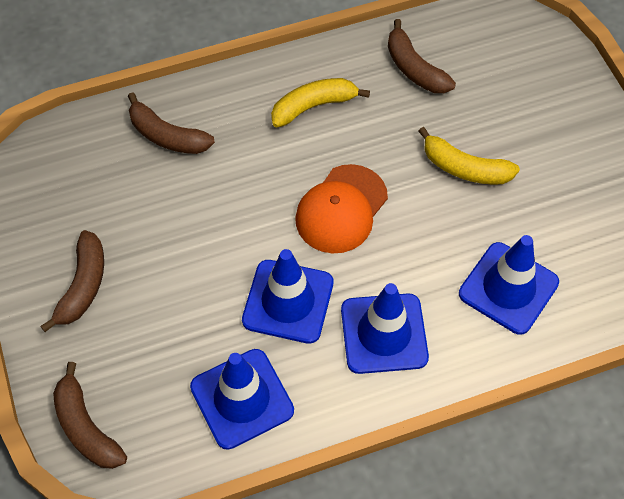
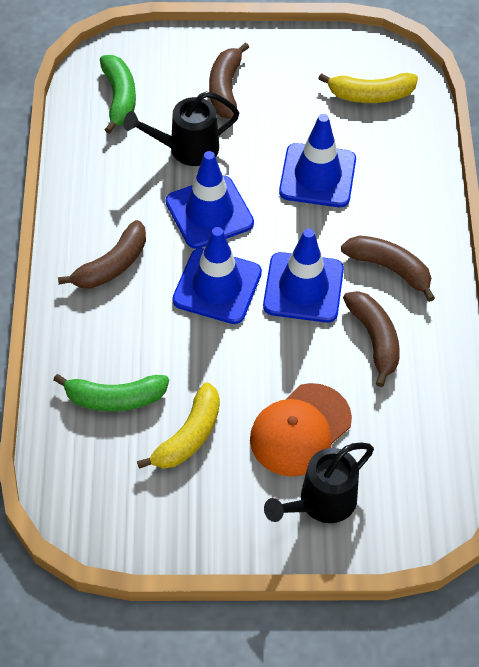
black watering can: 0 -> 2
green banana: 0 -> 2

